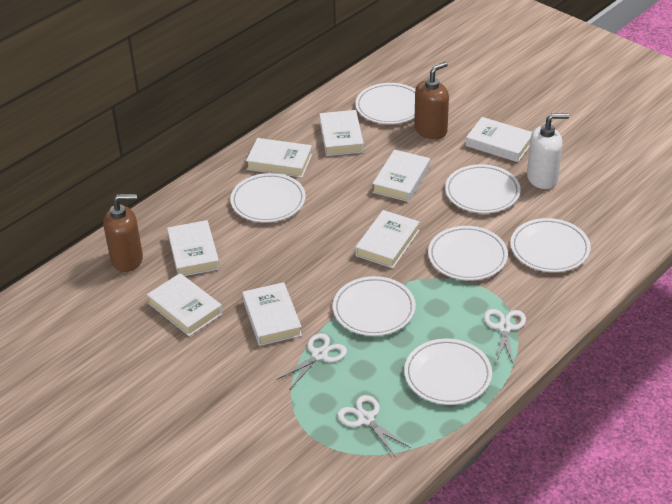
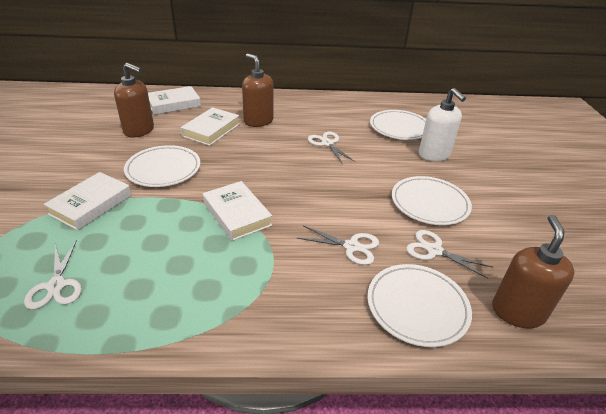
brown soap dispenser: 2 -> 3
white book: 8 -> 4
white plate: 7 -> 4
white scissors: 3 -> 4

